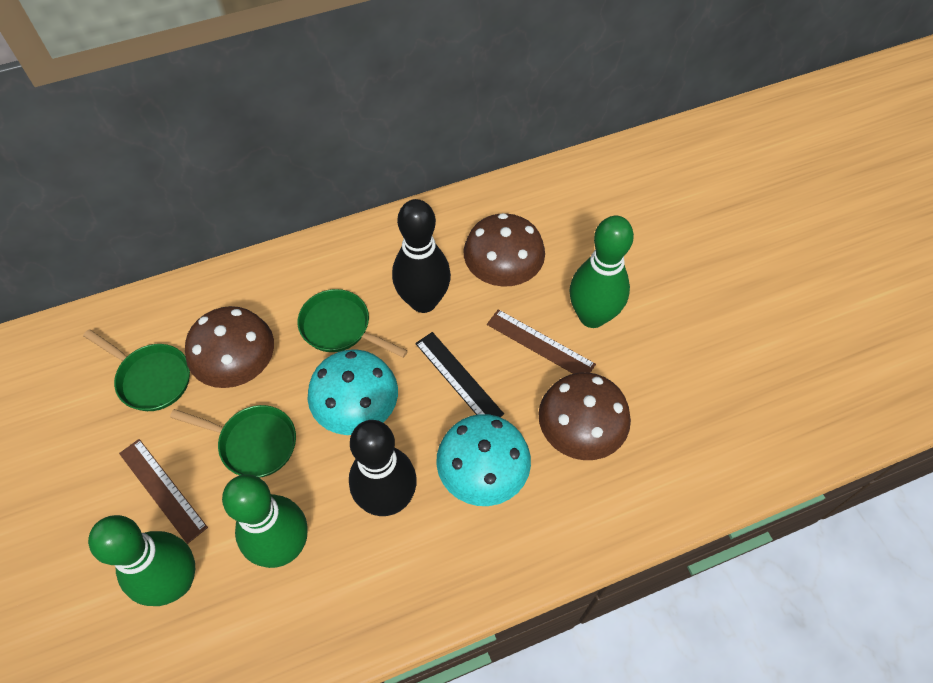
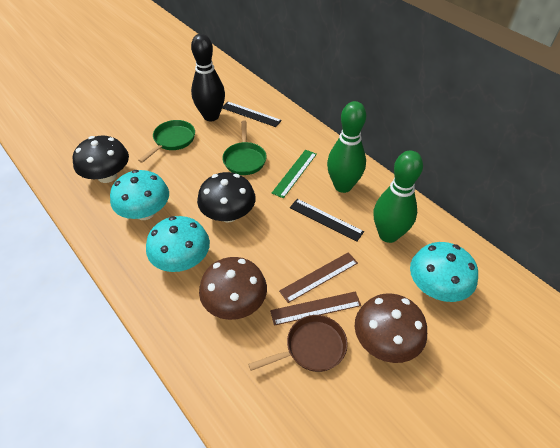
black bowling pin: 2 -> 1
black mushroom: 0 -> 2
black ruler: 1 -> 2
brown mushroom: 3 -> 2
brown pan: 0 -> 1
green bowling pin: 3 -> 2
green pan: 3 -> 2
green ruler: 0 -> 1
turquoise mushroom: 2 -> 3

